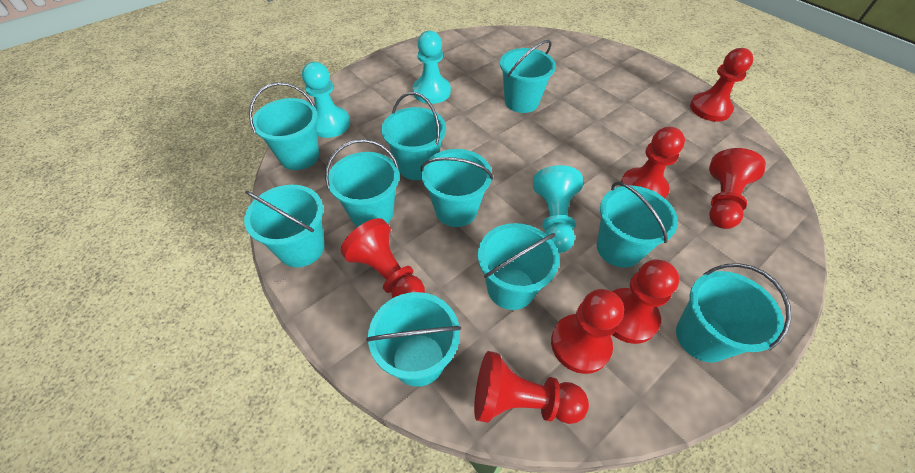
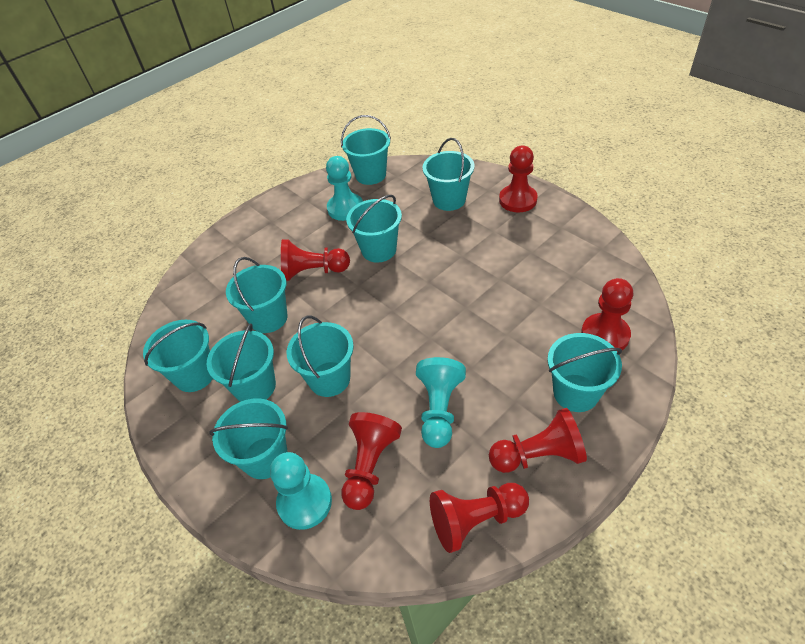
red pawn: 7 -> 6
turquoise bucket: 10 -> 9

